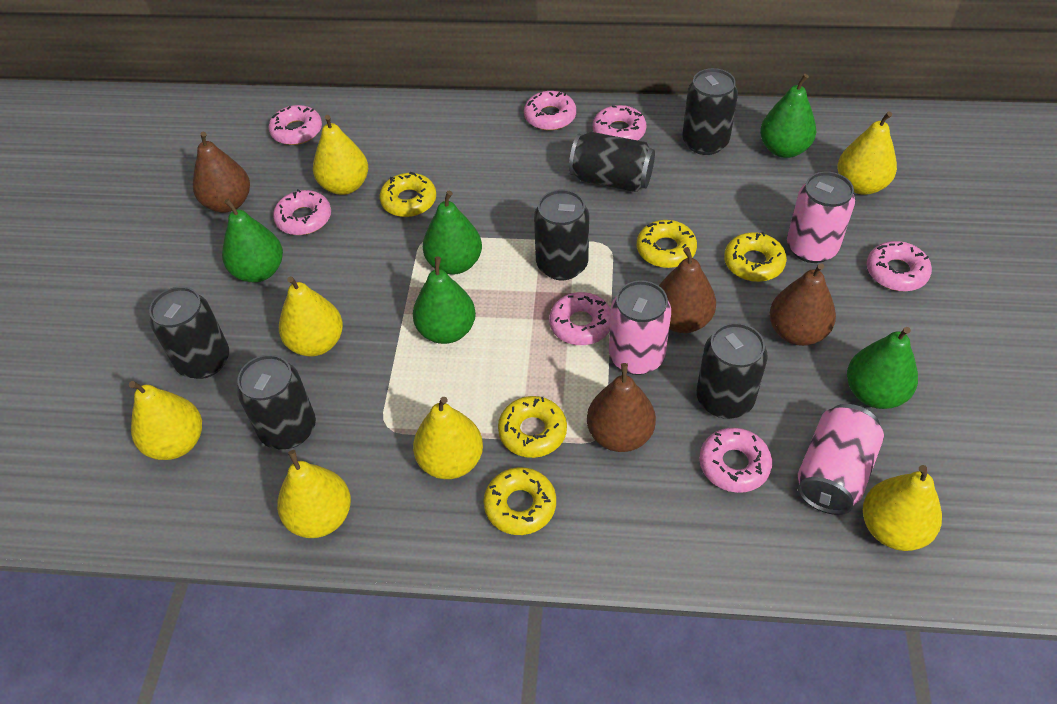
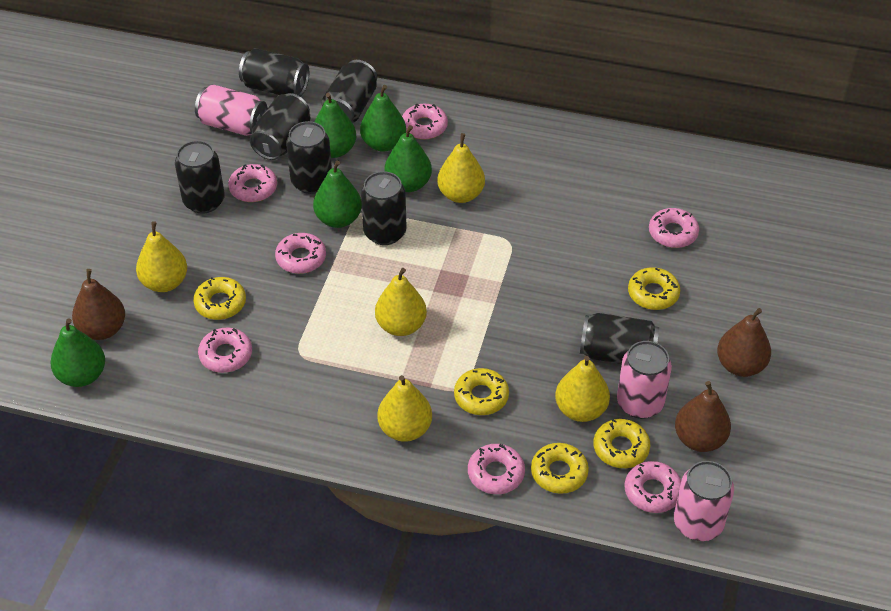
black can: 6 -> 7
brown pear: 4 -> 3
yellow pear: 7 -> 5

